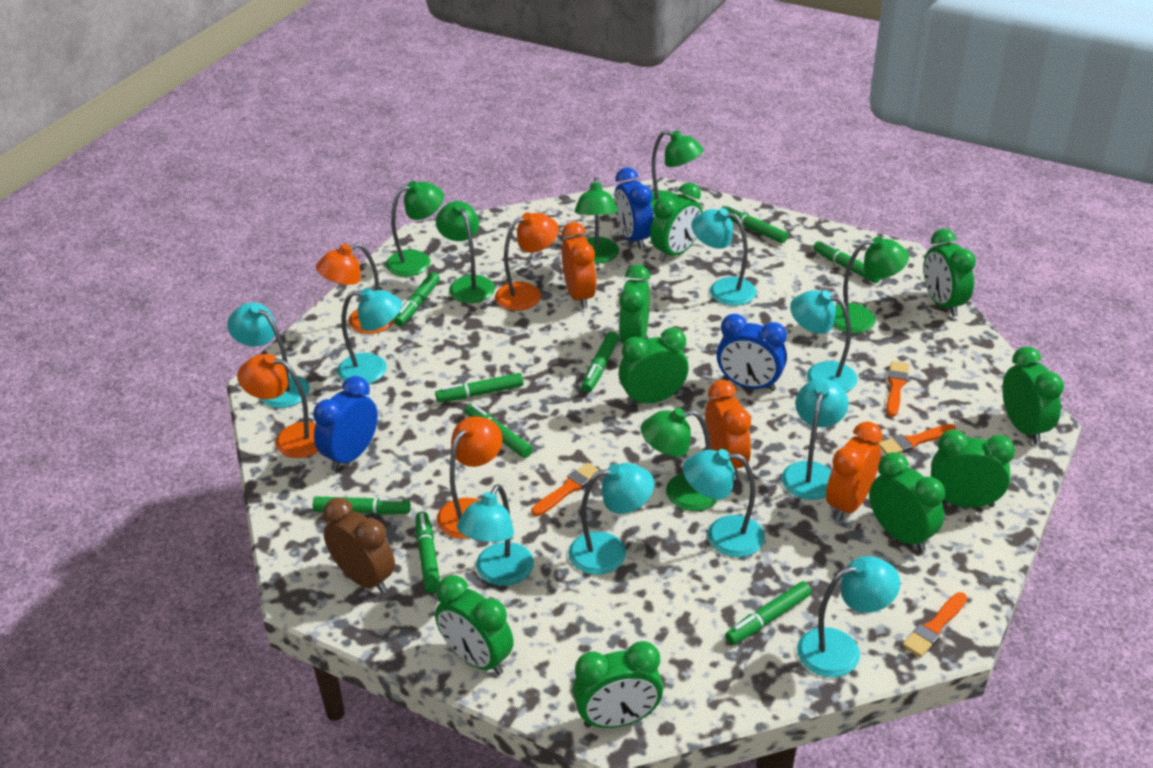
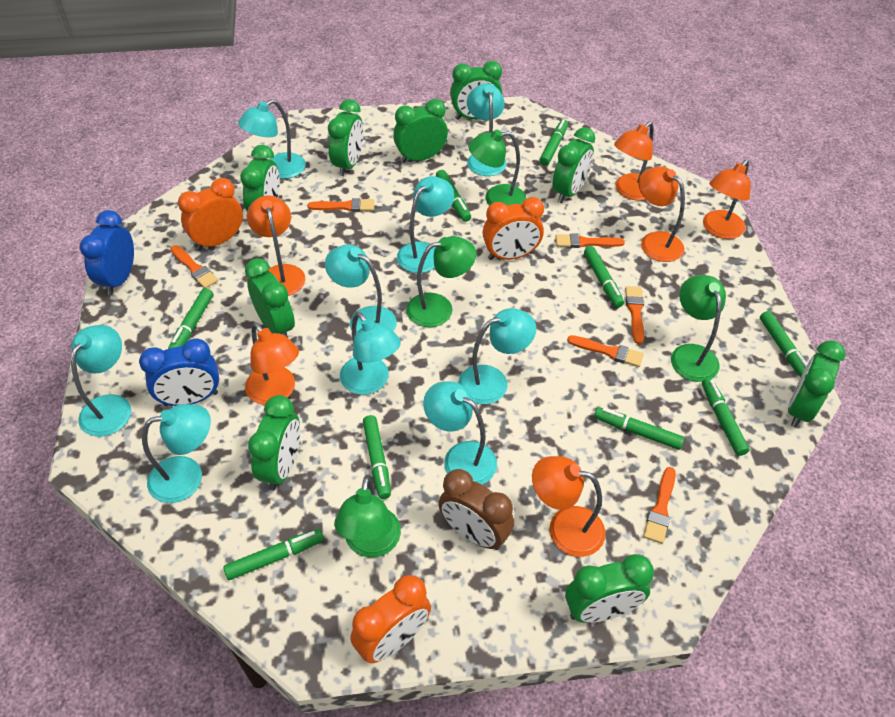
blue clock: 3 -> 2
green lamp: 6 -> 4
orange brush: 4 -> 6
orange lamp: 4 -> 6

